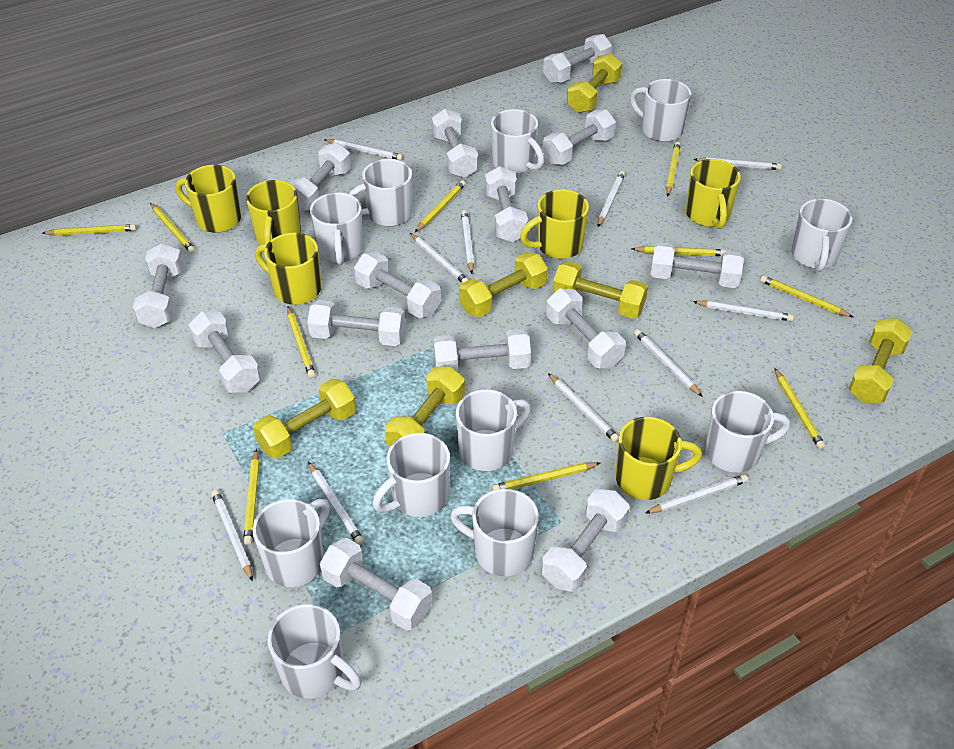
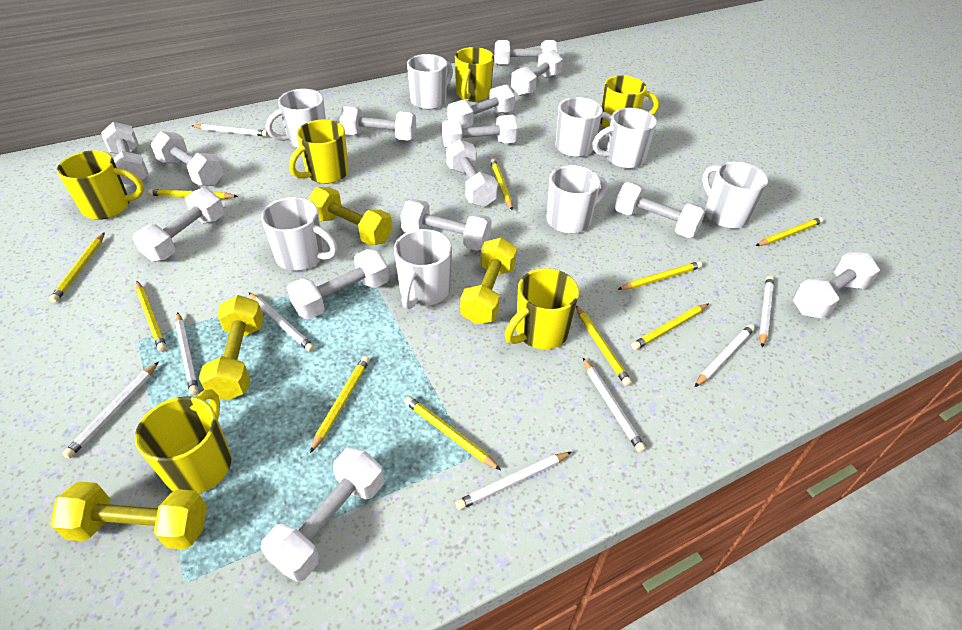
white mug: 11 -> 8
white pencil: 11 -> 8
yellow dumbbell: 6 -> 4

